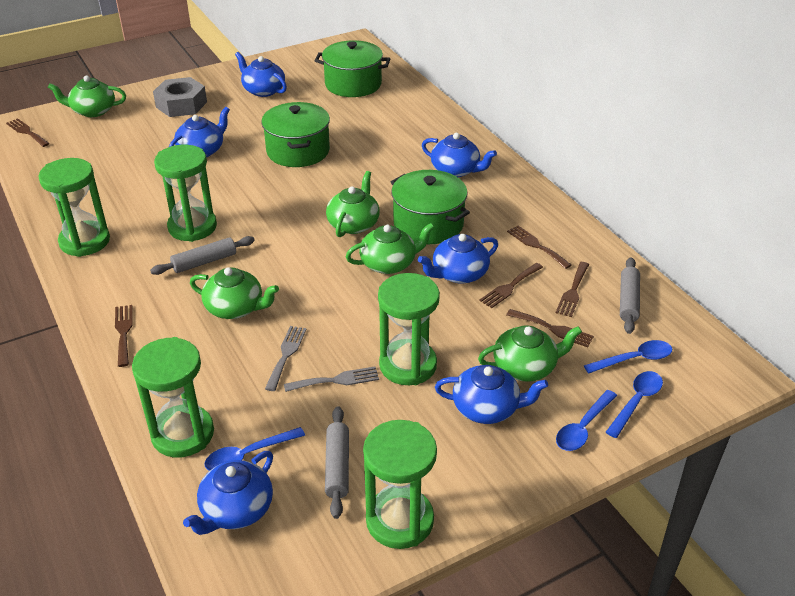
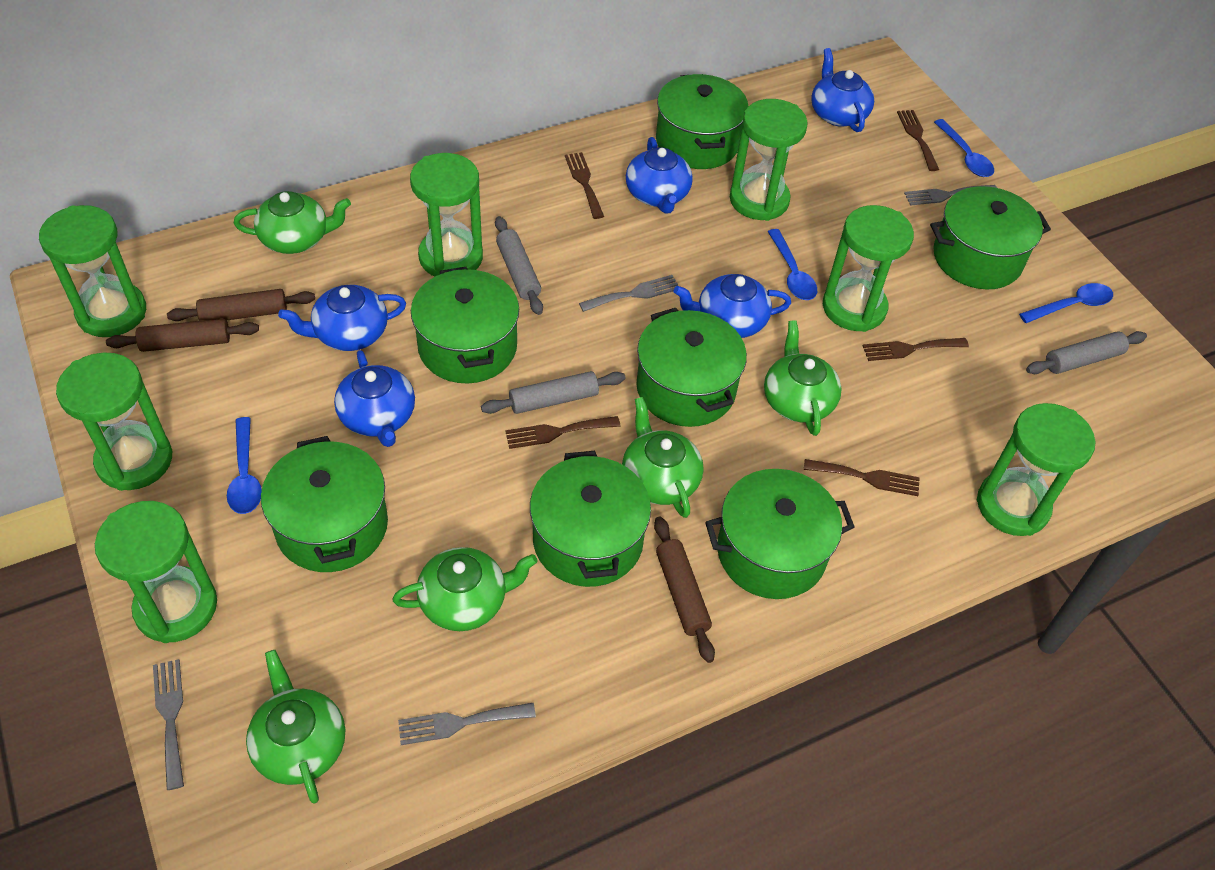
blue teapot: 6 -> 5
brown fork: 6 -> 5
brown rolling pin: 0 -> 3
green hourglass: 5 -> 7
green pot: 3 -> 7
grey fork: 2 -> 4
grey nut: 1 -> 0

